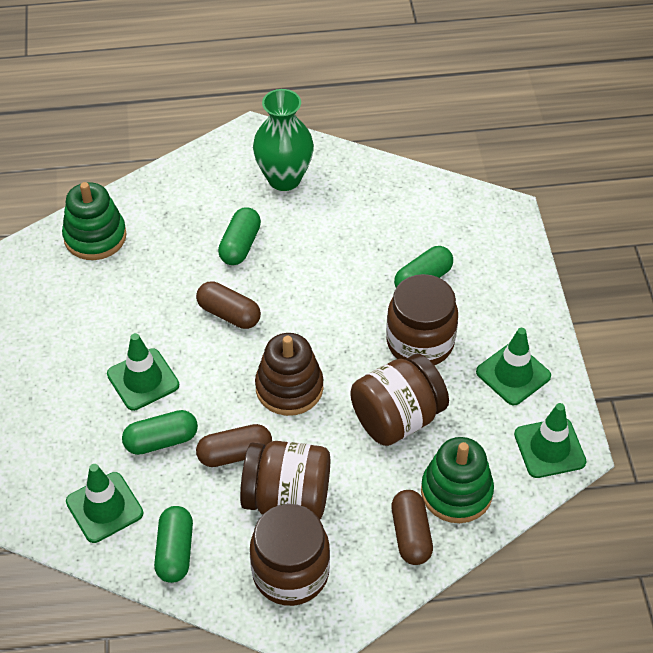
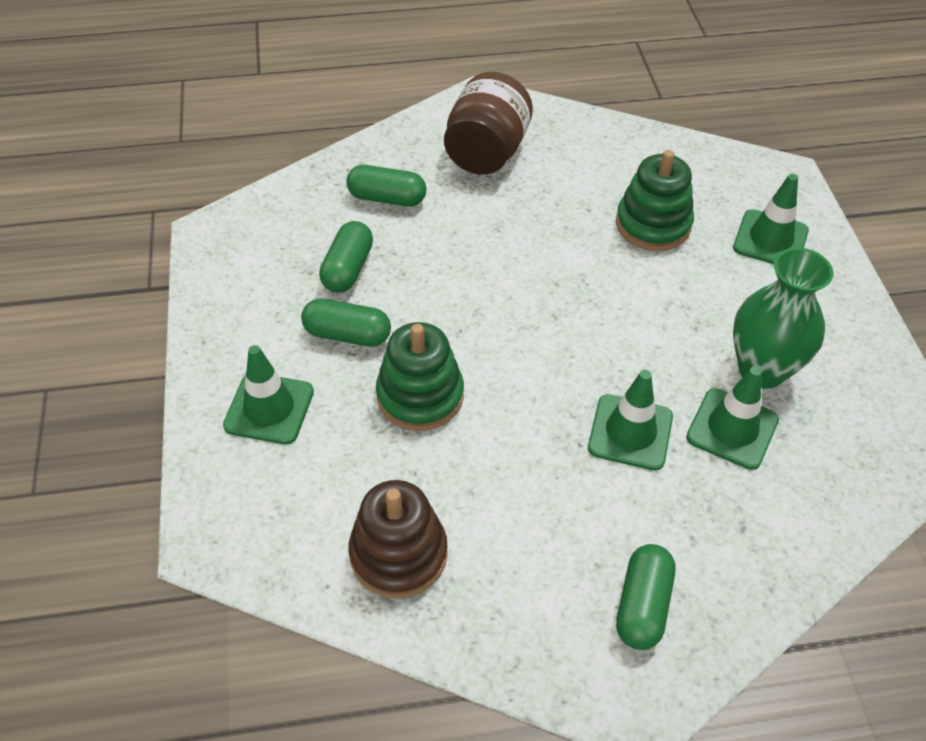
brown capsule: 3 -> 0
brown jar: 4 -> 1

